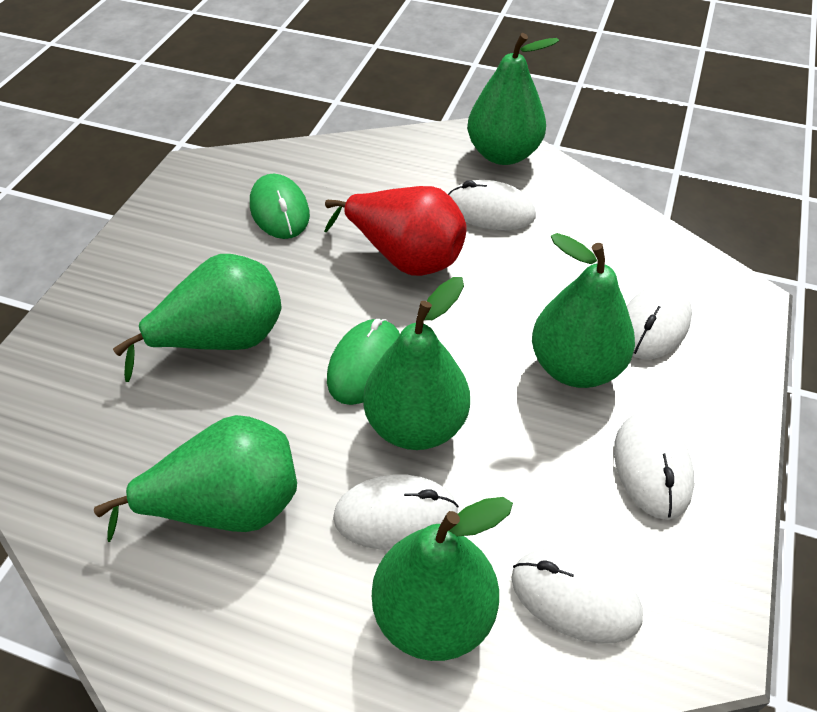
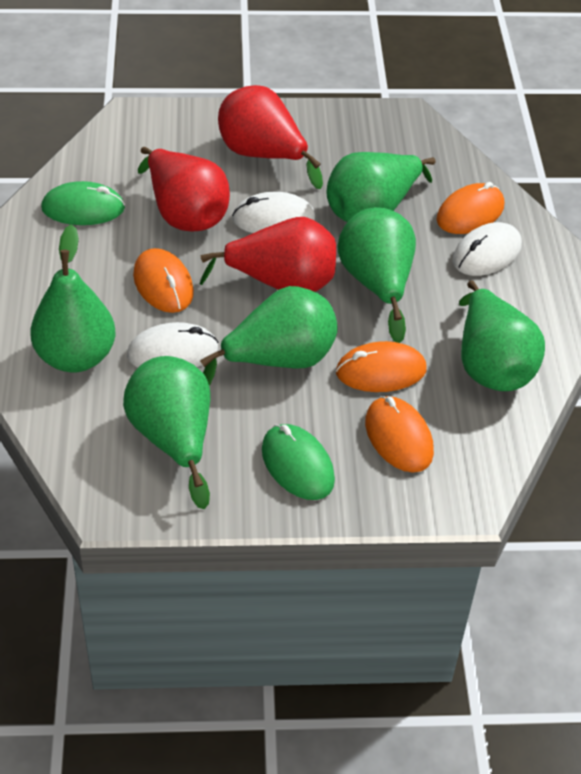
orange mouse: 0 -> 4
red pear: 1 -> 3
white mouse: 5 -> 3

